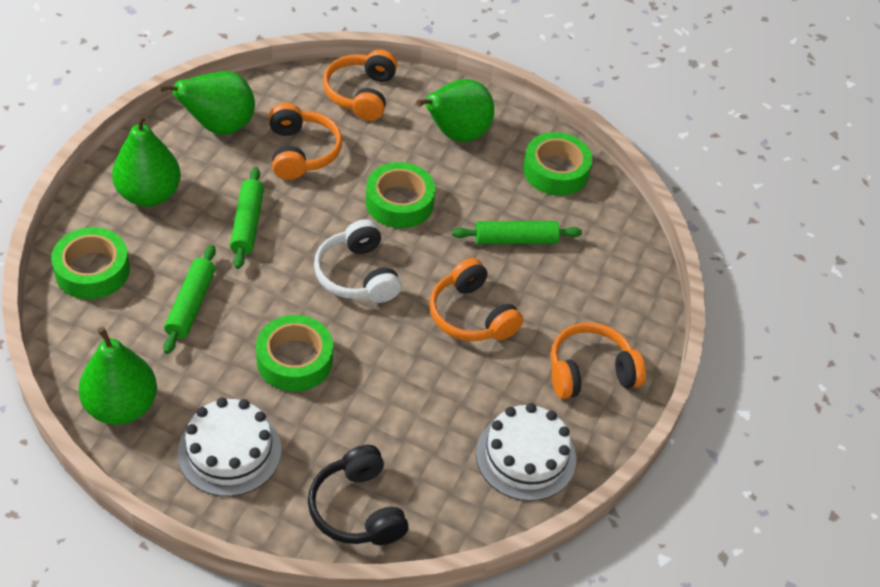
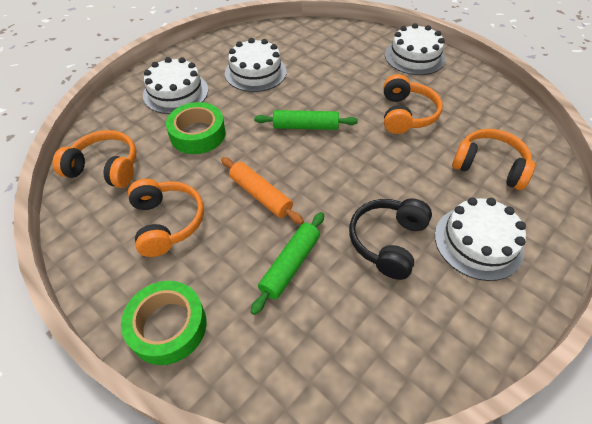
green pear: 4 -> 0
green rolling pin: 3 -> 2
green tape: 4 -> 2
orange rolling pin: 0 -> 1
white cake: 2 -> 4
white headphones: 1 -> 0

